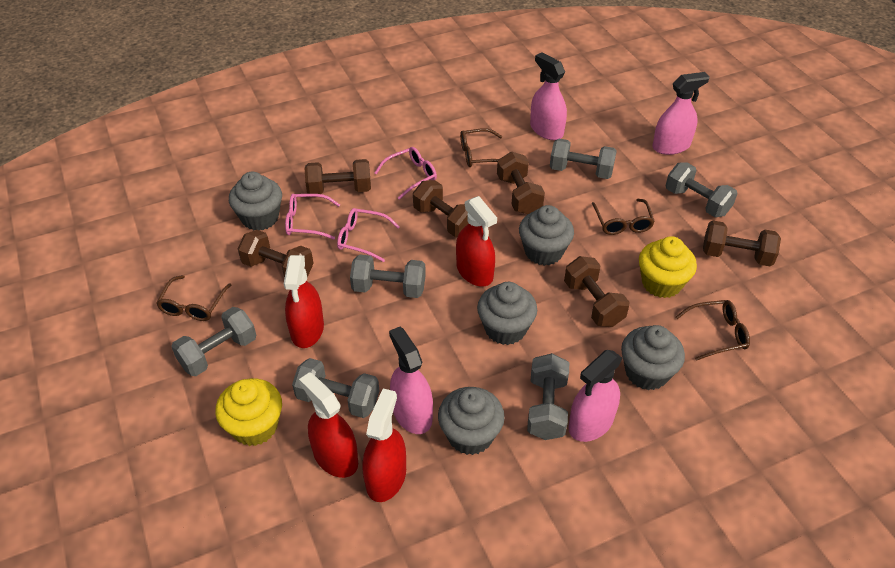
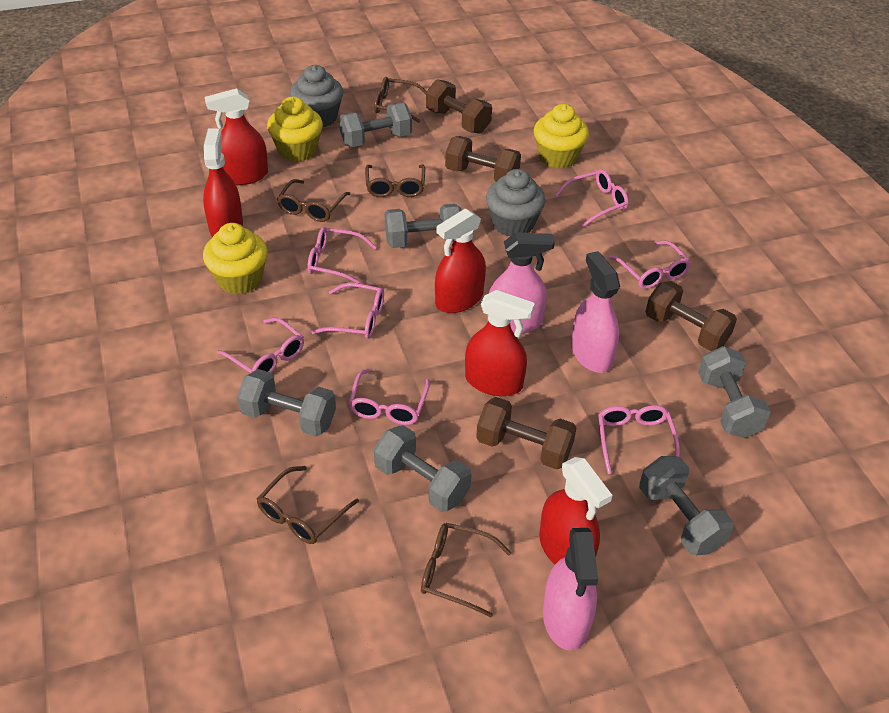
brown dumbbell: 6 -> 4
brown glasses: 4 -> 5
grey cupcake: 5 -> 2
pink glasses: 3 -> 7
pink spray bottle: 4 -> 3
red spray bottle: 4 -> 5
yellow cupcake: 2 -> 3

